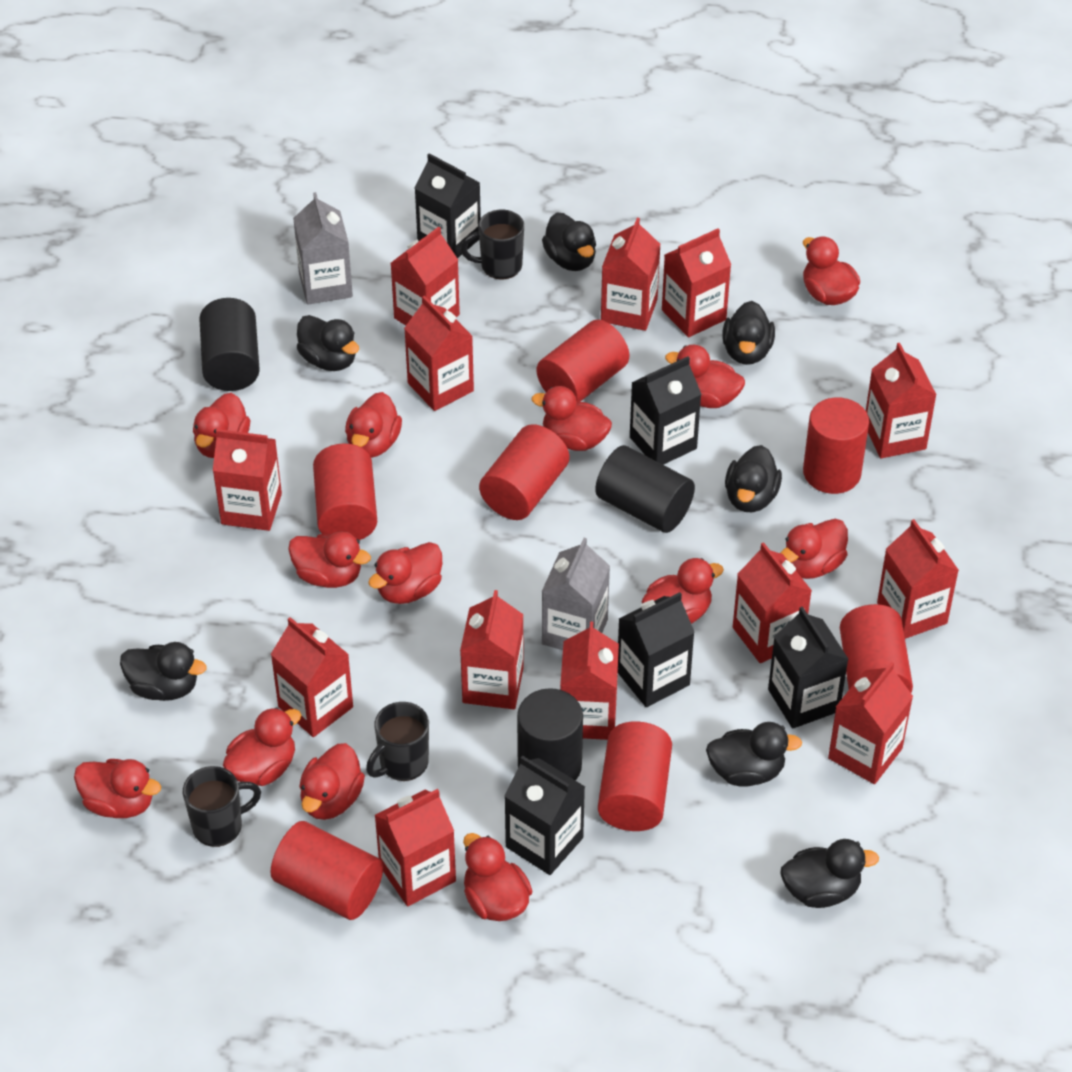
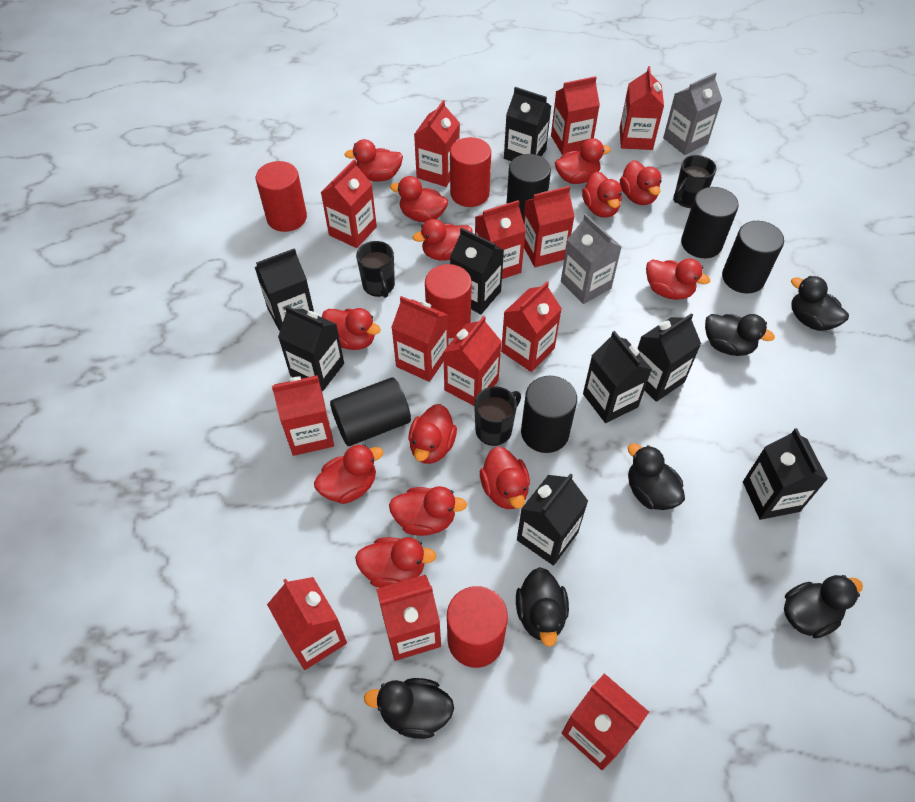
black carton: 5 -> 8
black cylinder: 3 -> 5
black duck: 7 -> 6
red cylinder: 7 -> 4

